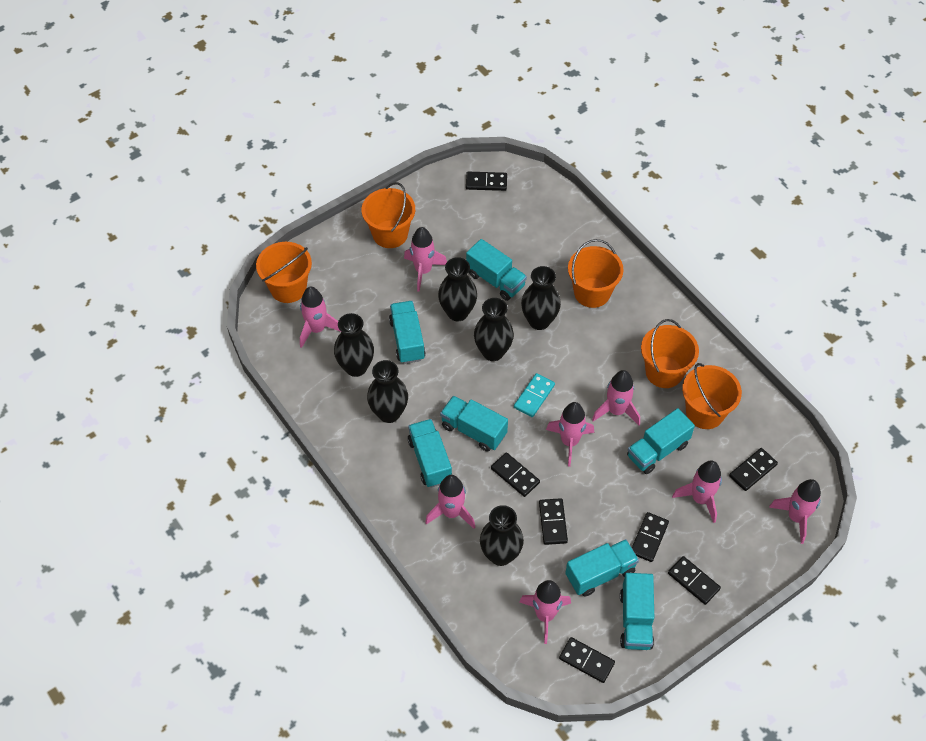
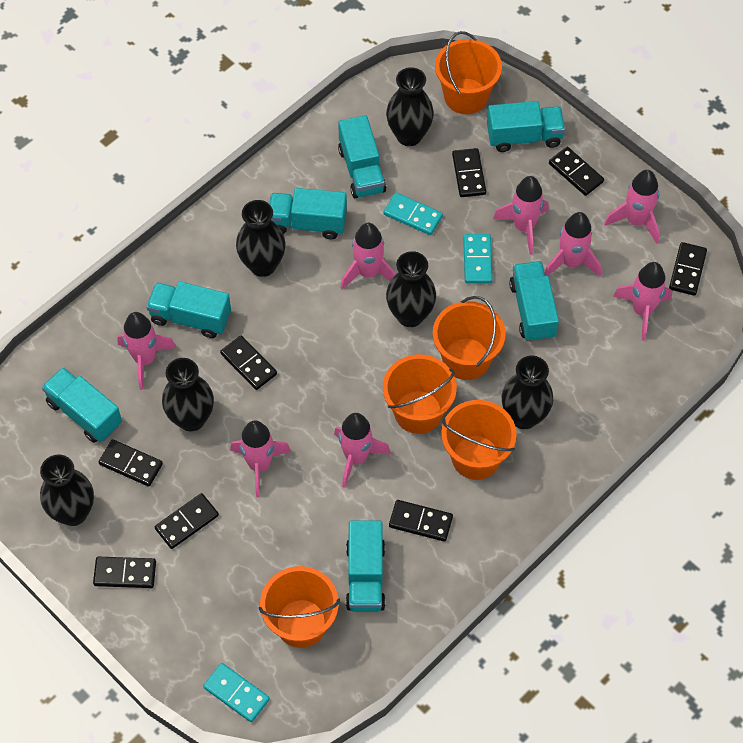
black domino: 7 -> 8
turquoise domino: 1 -> 3

